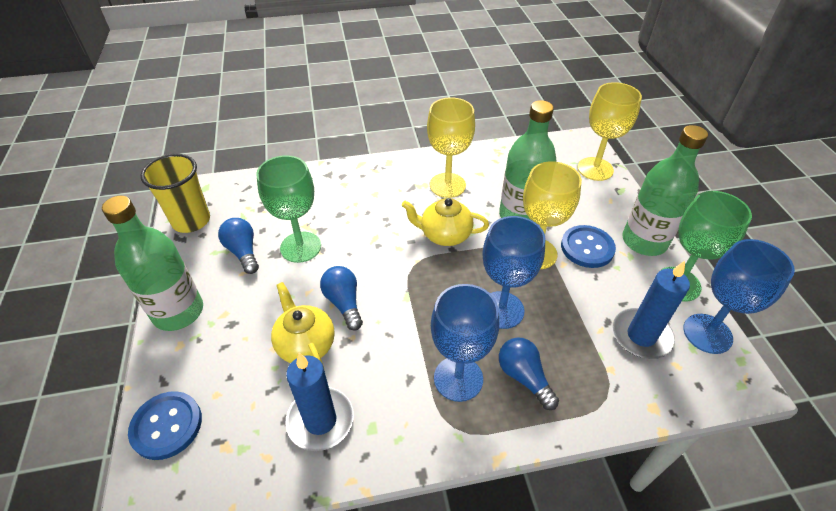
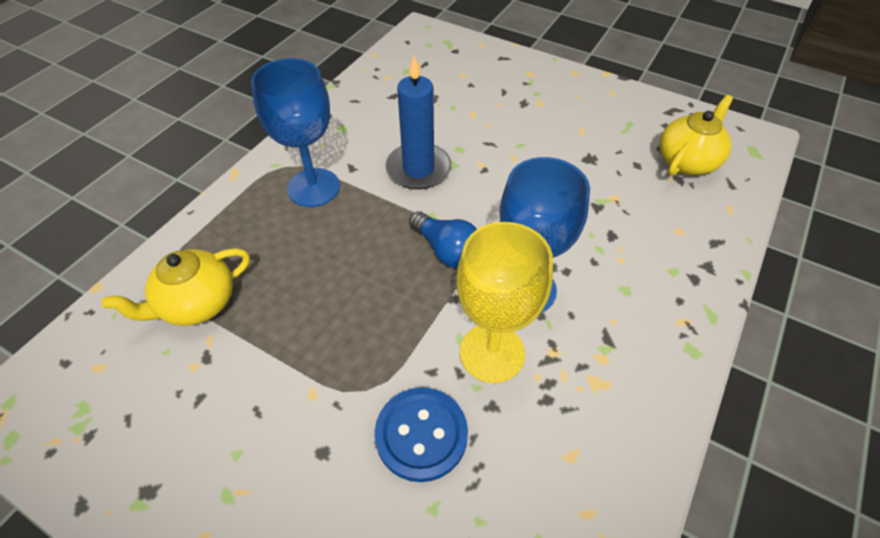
blue button: 2 -> 1
blue candle: 2 -> 1
blue goblet: 3 -> 2
blue light bulb: 3 -> 1
green bottle: 3 -> 0
green goblet: 2 -> 0
yellow cup: 1 -> 0
yellow goblet: 3 -> 1

